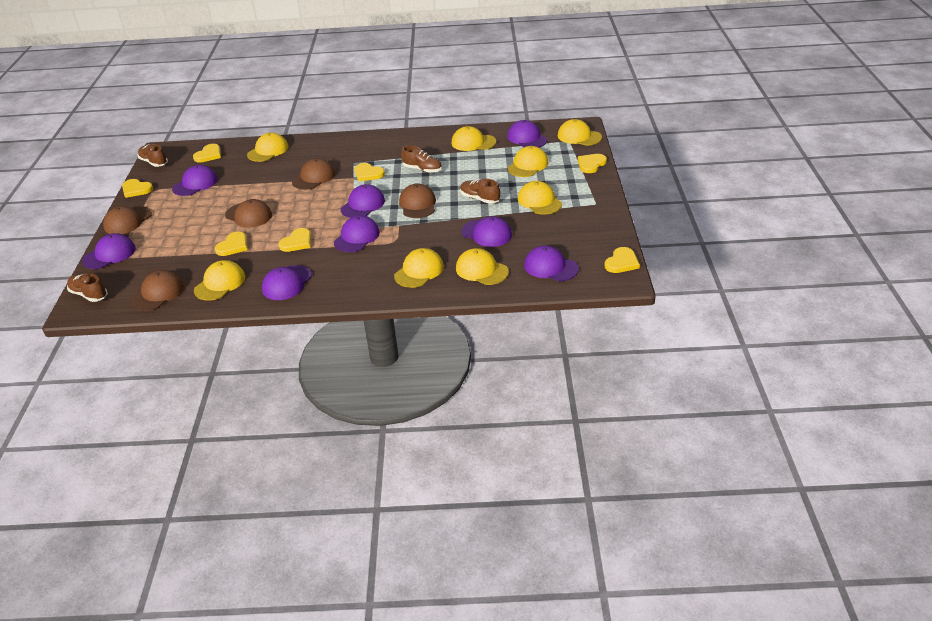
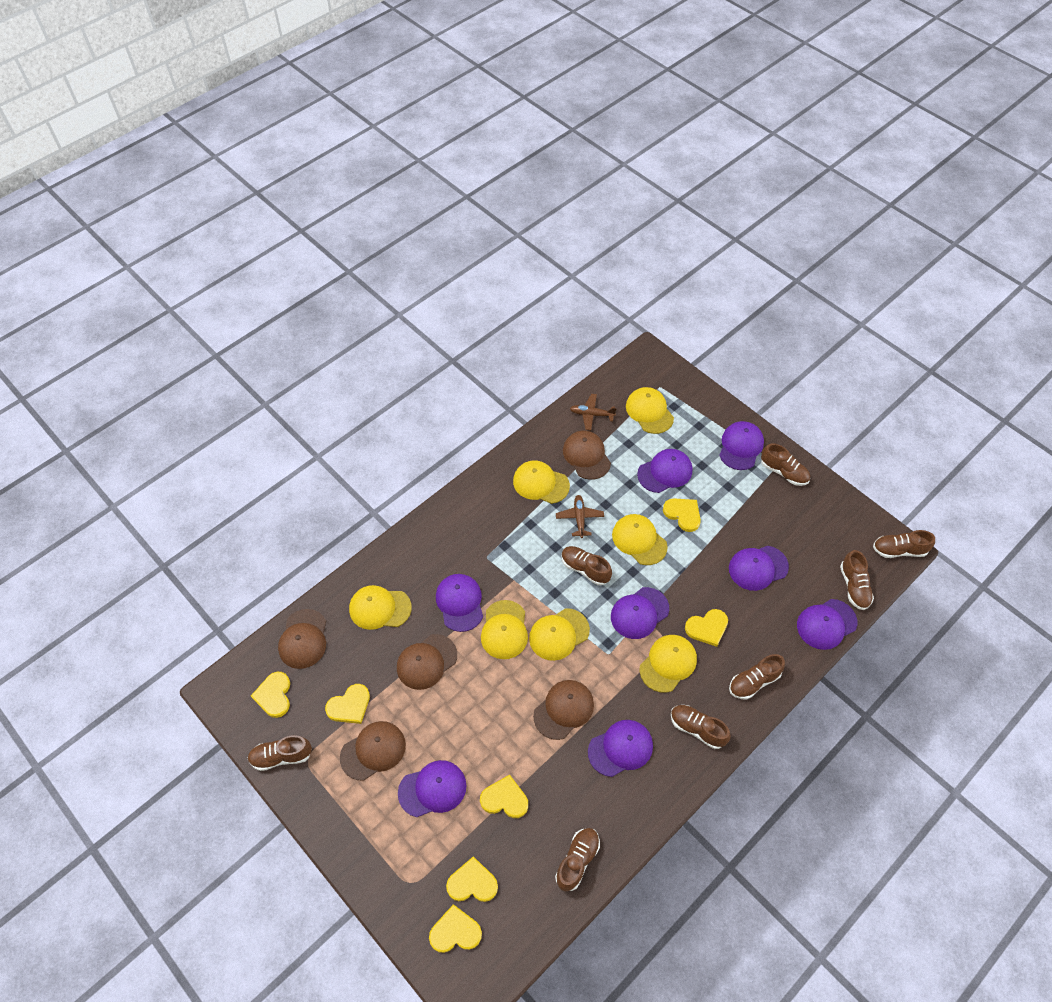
brown plane: 0 -> 2
brown shoe: 4 -> 8
yellow cap: 8 -> 7

